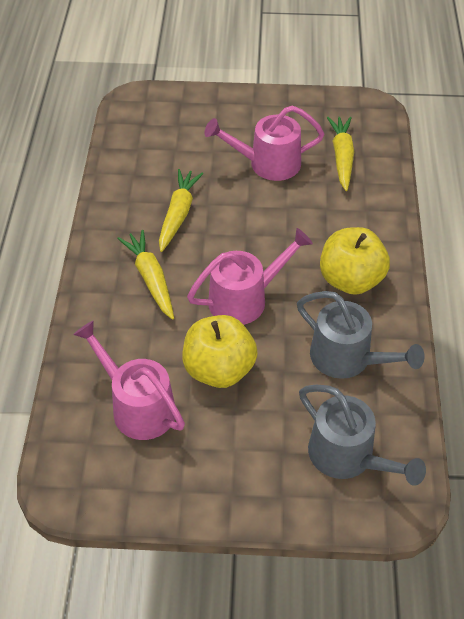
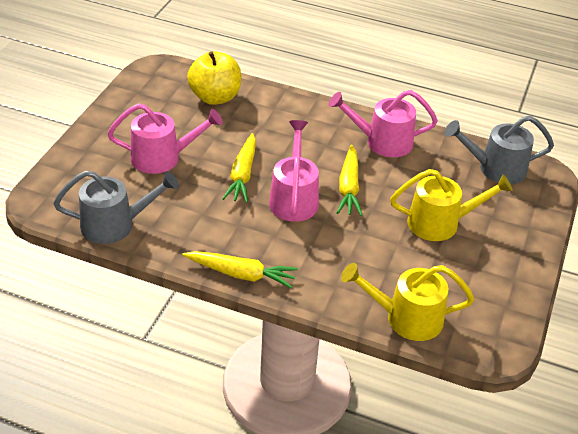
yellow apple: 2 -> 1
yellow watering can: 0 -> 2

